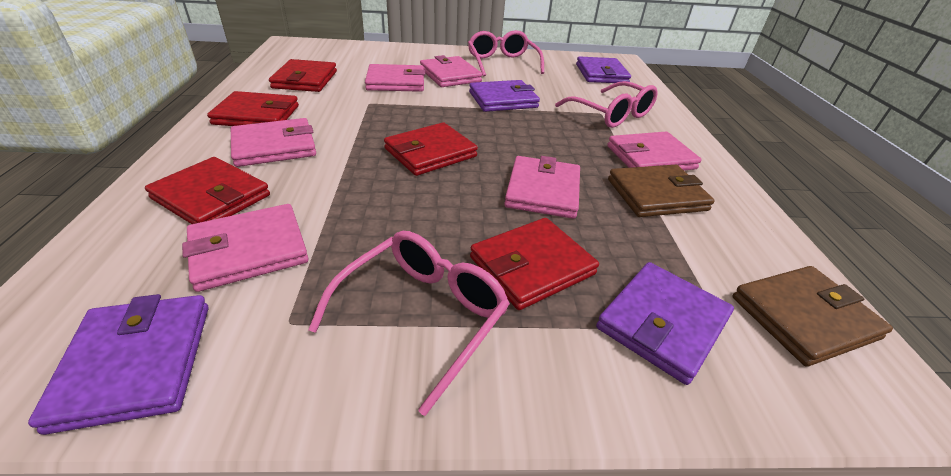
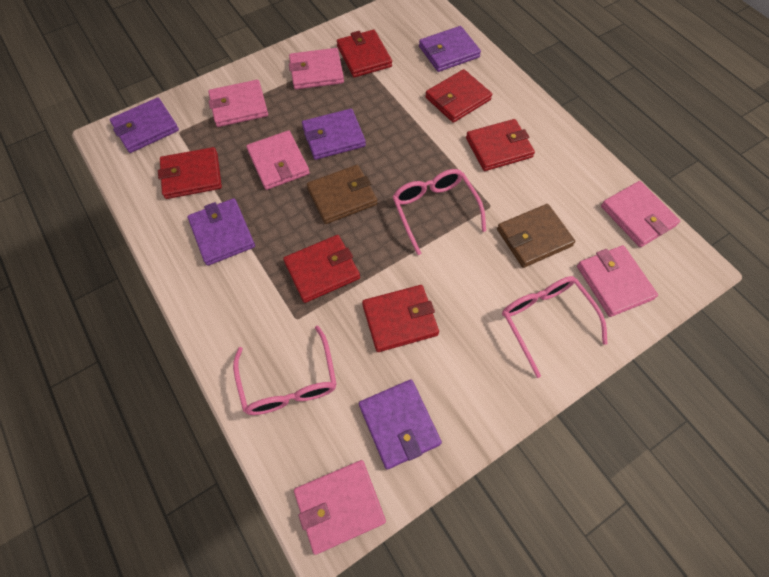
purple wallet: 4 -> 5
red wallet: 5 -> 6

